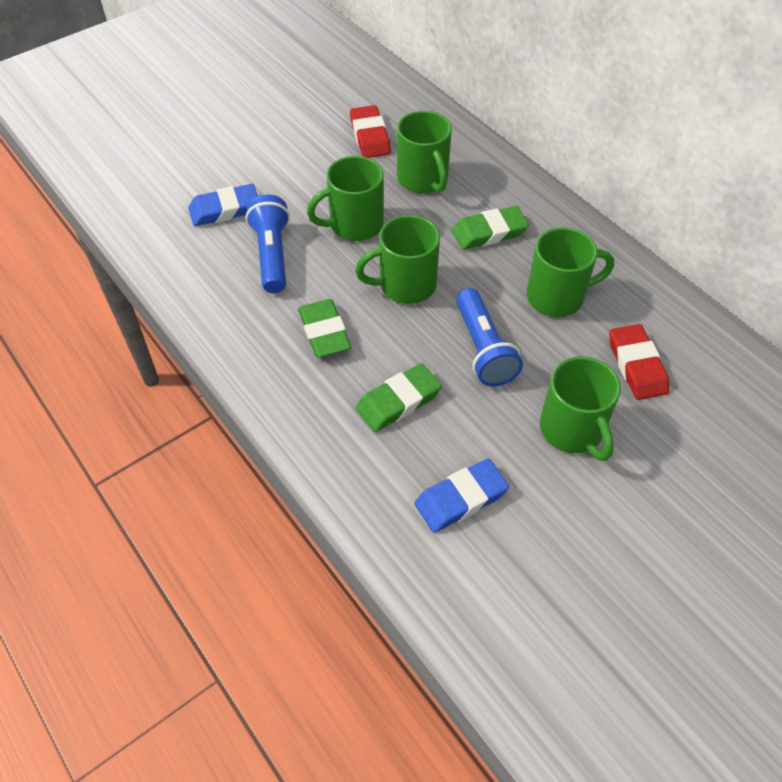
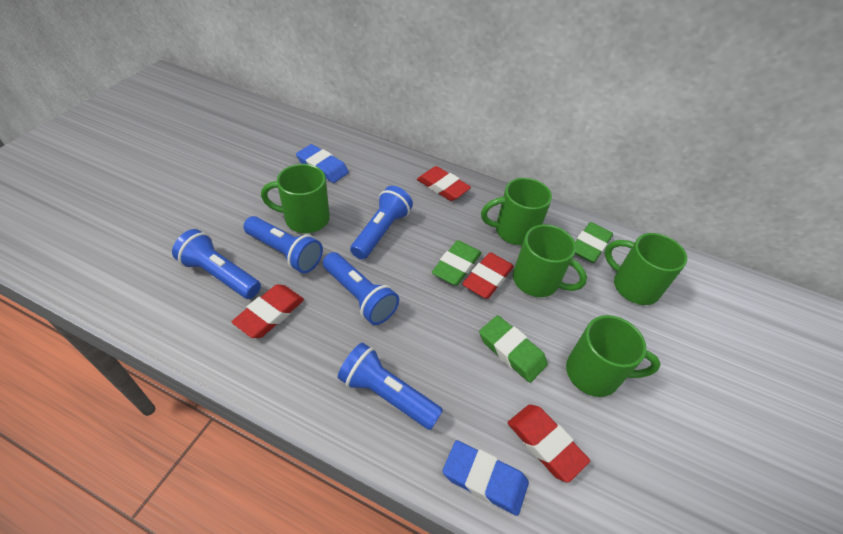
blue flashlight: 2 -> 5
red eraser: 2 -> 4

